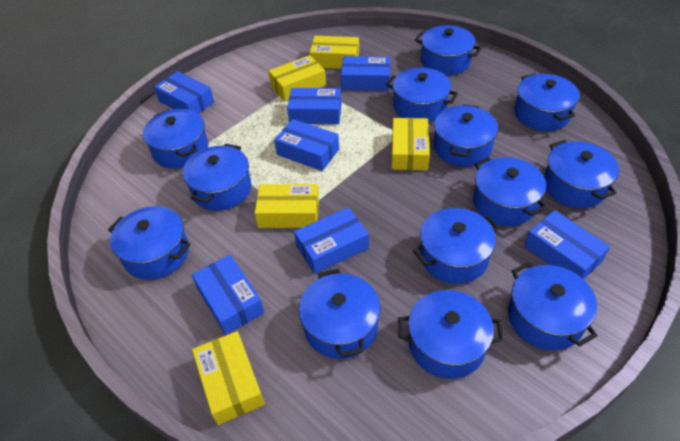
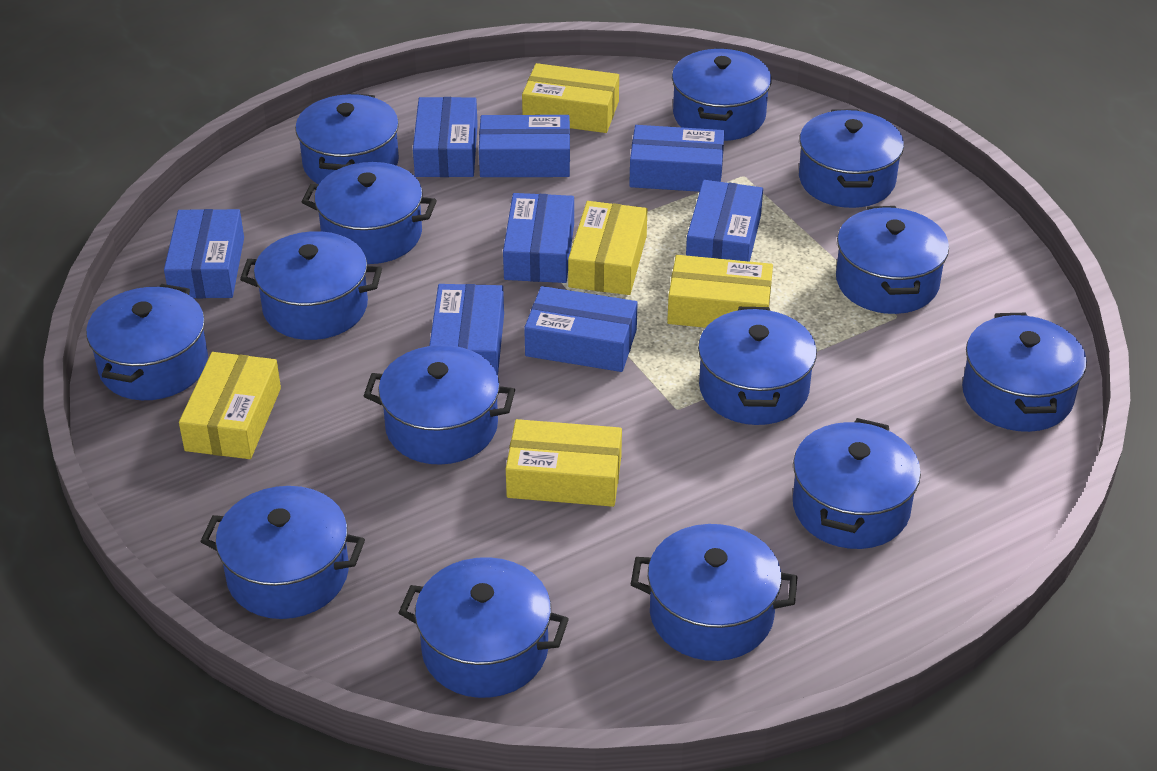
blue box: 7 -> 8
blue pot: 13 -> 14

